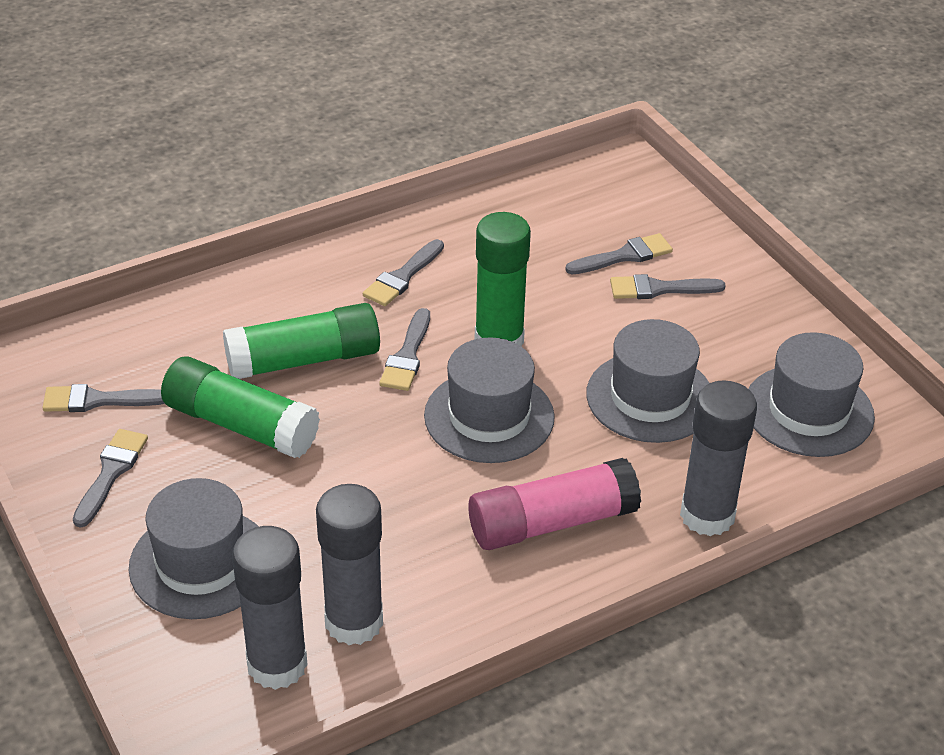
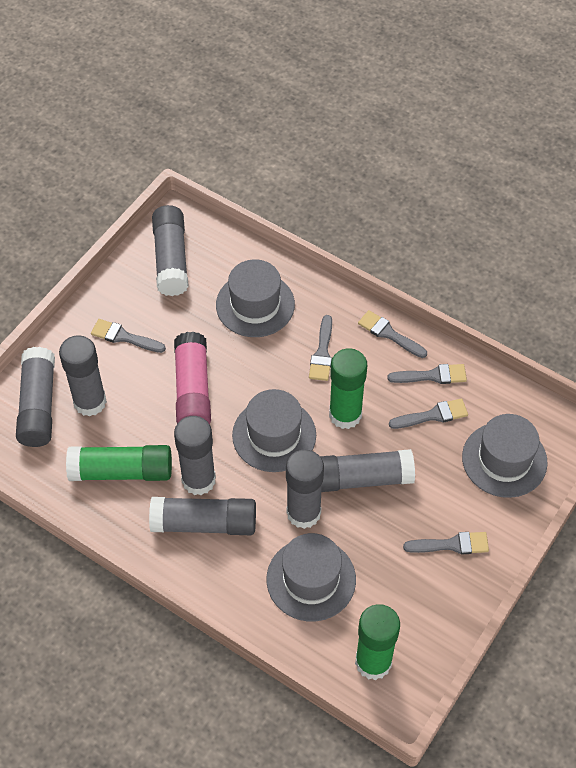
grey glue stick: 3 -> 7

